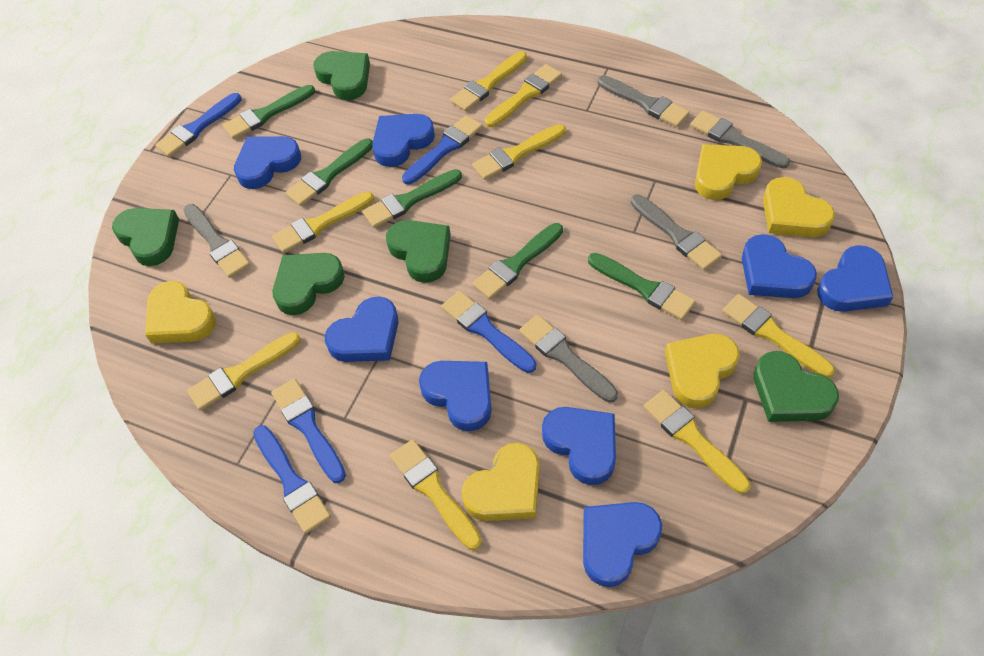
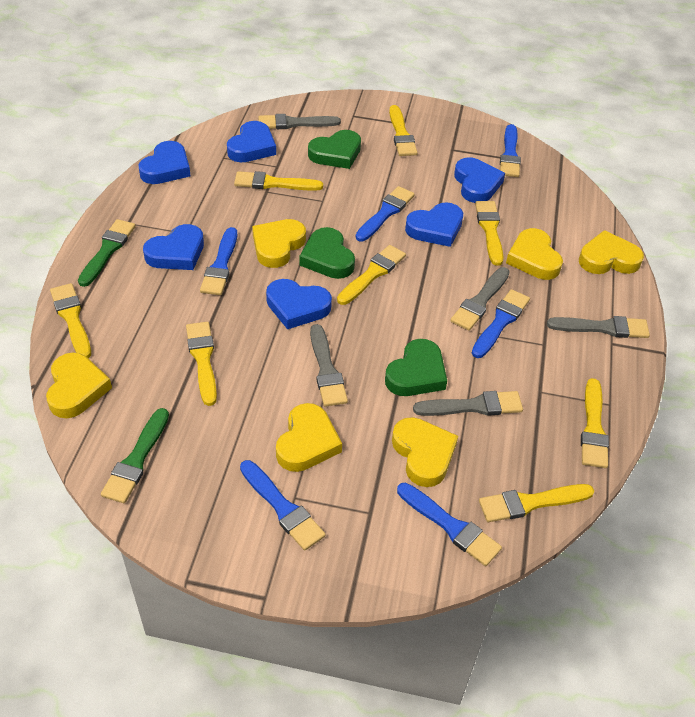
blue brush: 5 -> 6
blue heart: 8 -> 6
green brush: 5 -> 2
green heart: 5 -> 3
yellow heart: 5 -> 6

